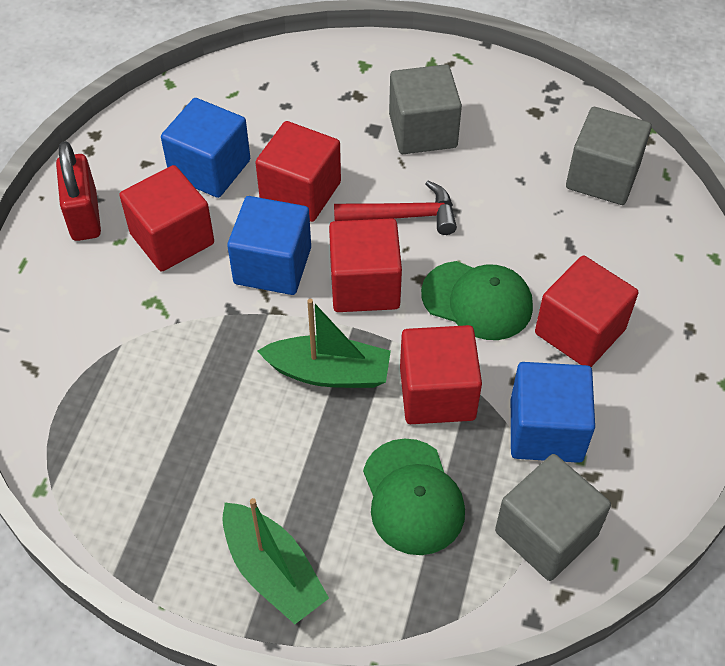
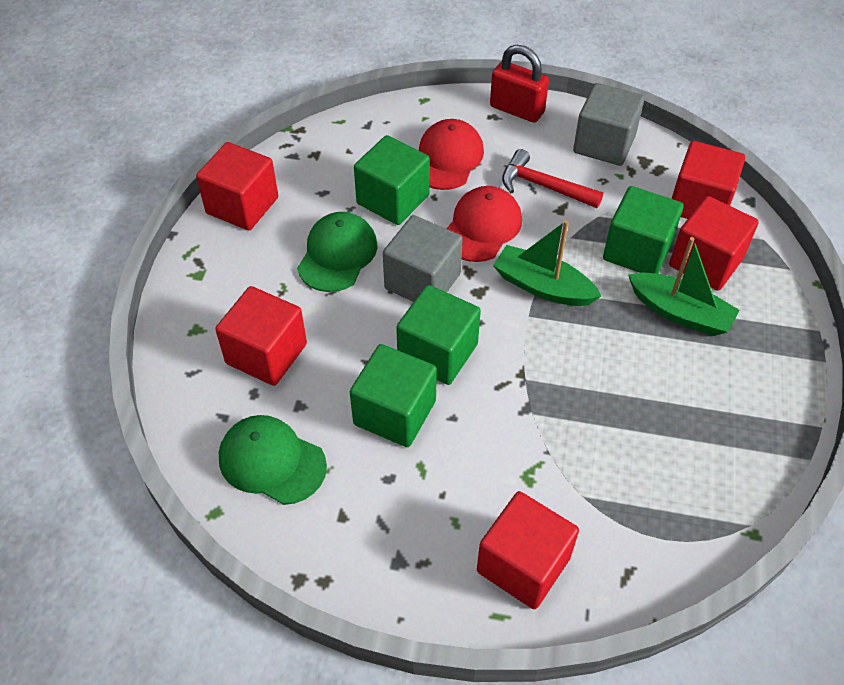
blue cube: 3 -> 0
green cube: 0 -> 4
grey cube: 3 -> 2
red cap: 0 -> 2

